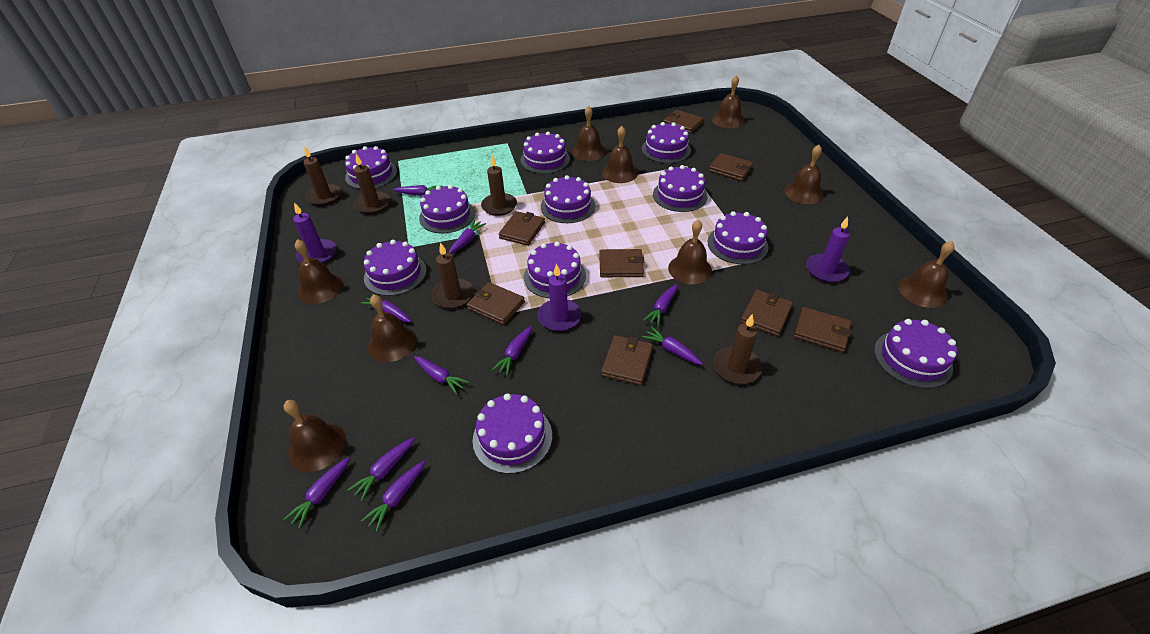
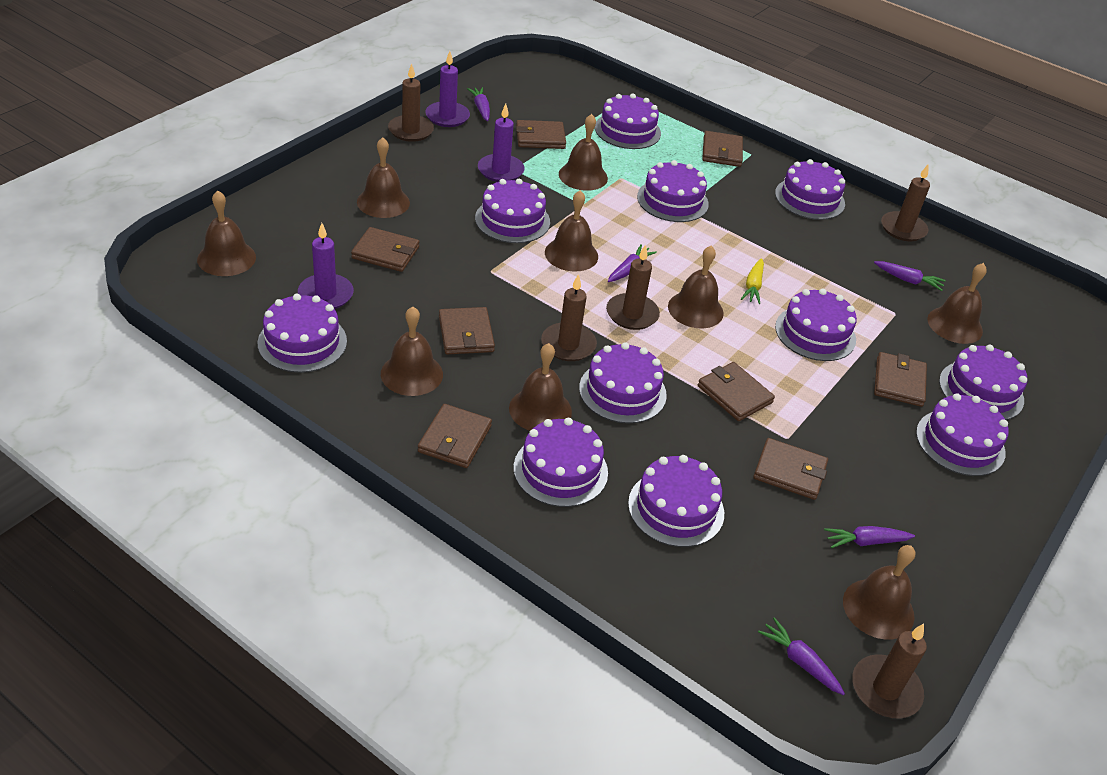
purple carrot: 10 -> 5
yellow carrot: 0 -> 1

